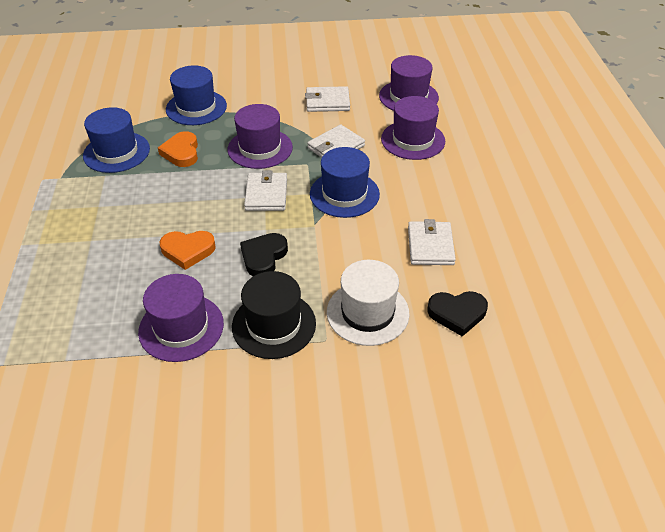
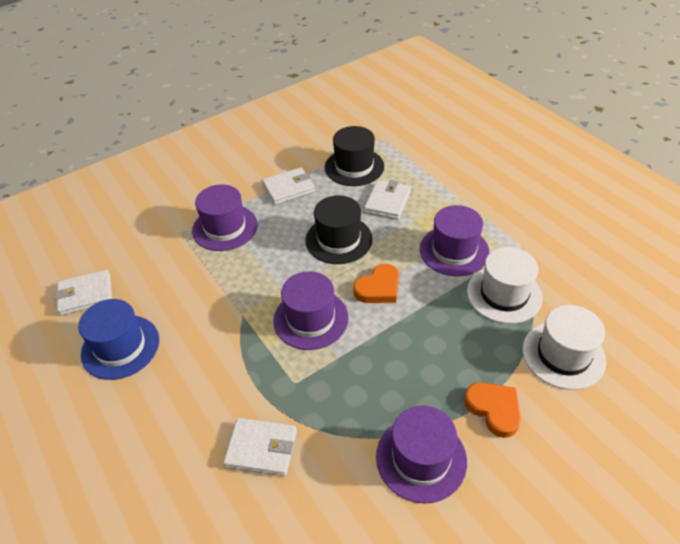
black hat: 1 -> 2
black heart: 2 -> 0
blue hat: 3 -> 1
white hat: 1 -> 2

